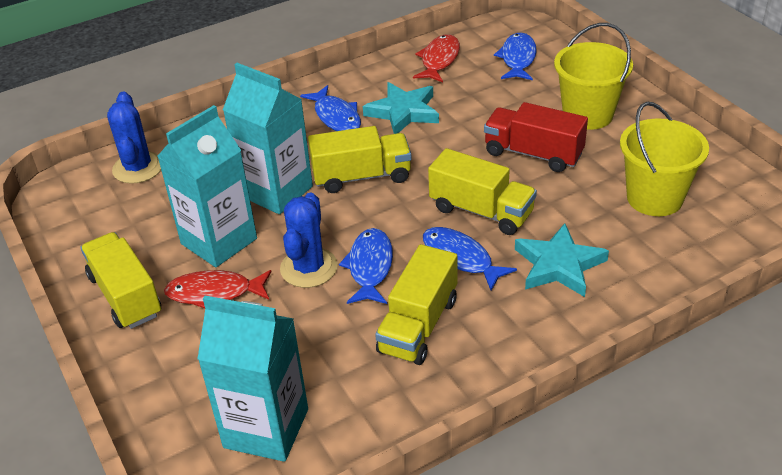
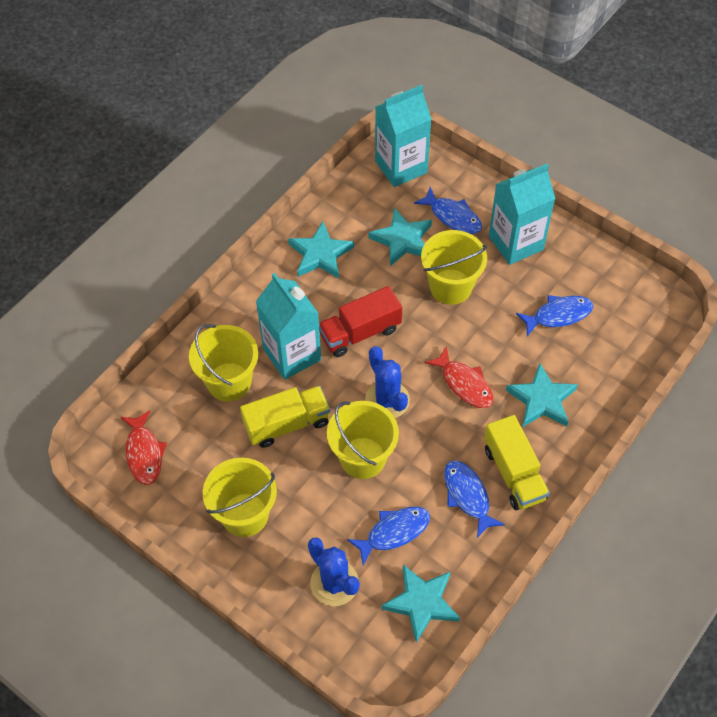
turquoise star: 2 -> 4
yellow bucket: 2 -> 4
yellow truck: 4 -> 2

